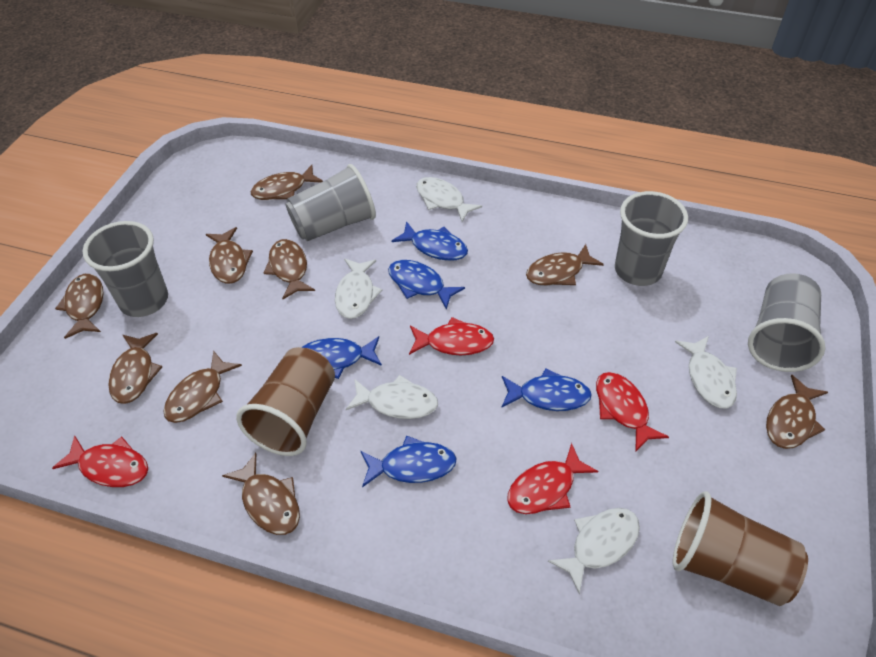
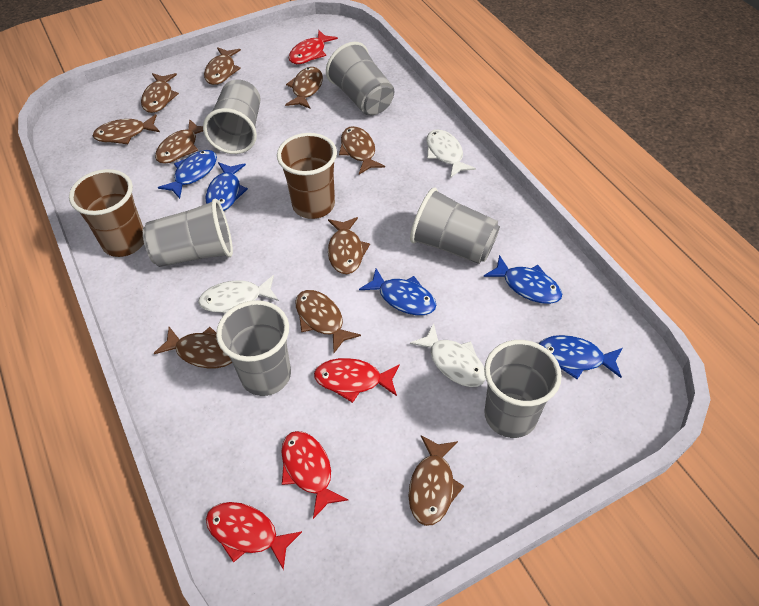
brown fish: 9 -> 10
grey cup: 4 -> 6
white fish: 5 -> 3

